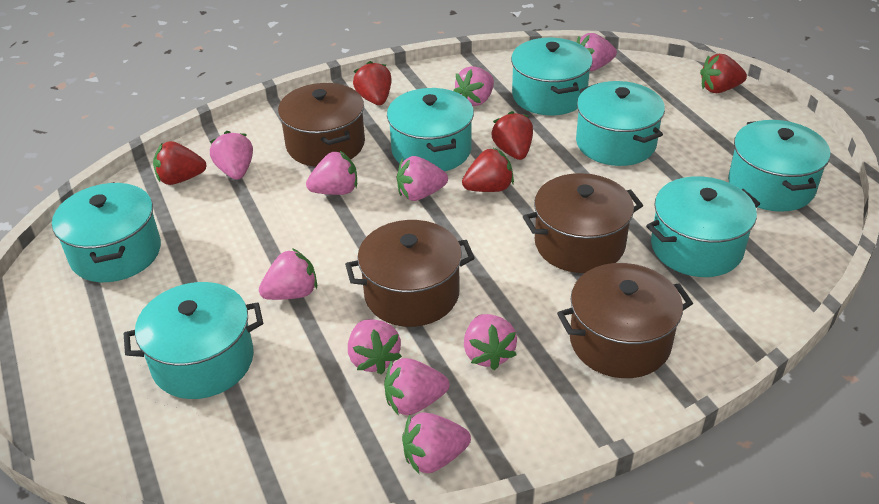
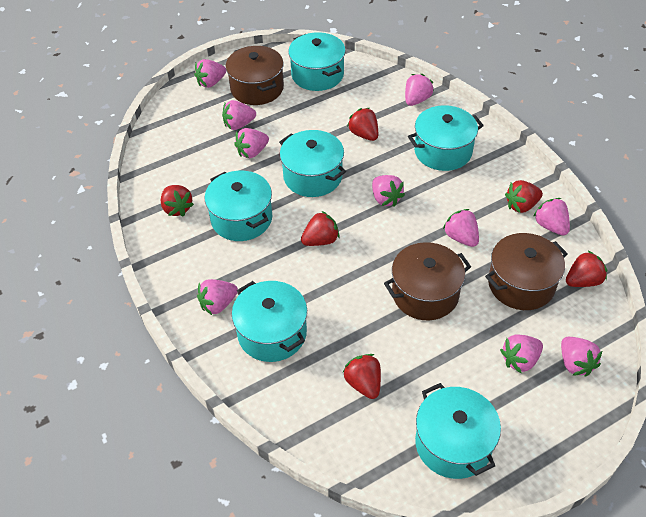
brown pot: 4 -> 3
red strawberry: 5 -> 6
turquoise pot: 7 -> 6

